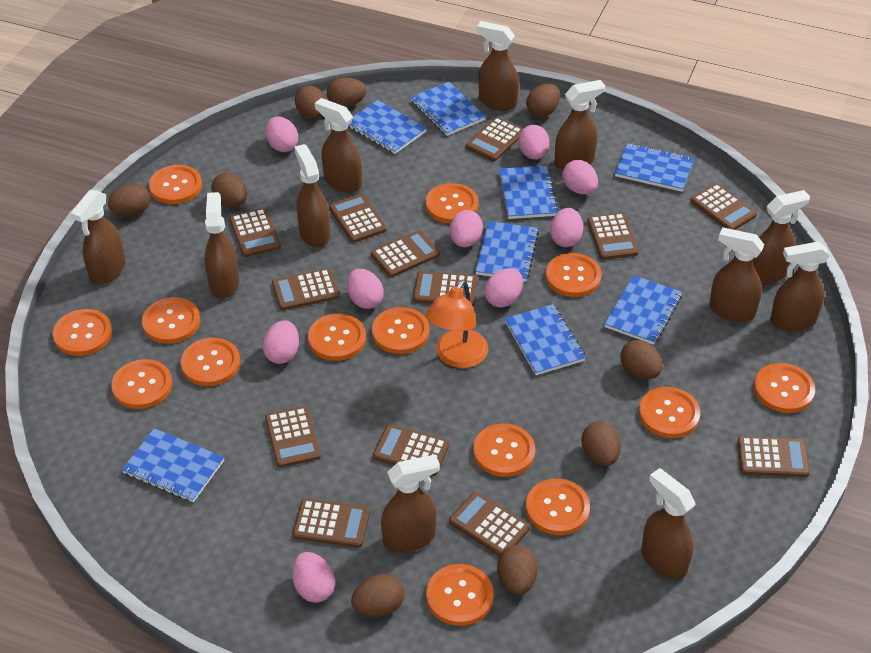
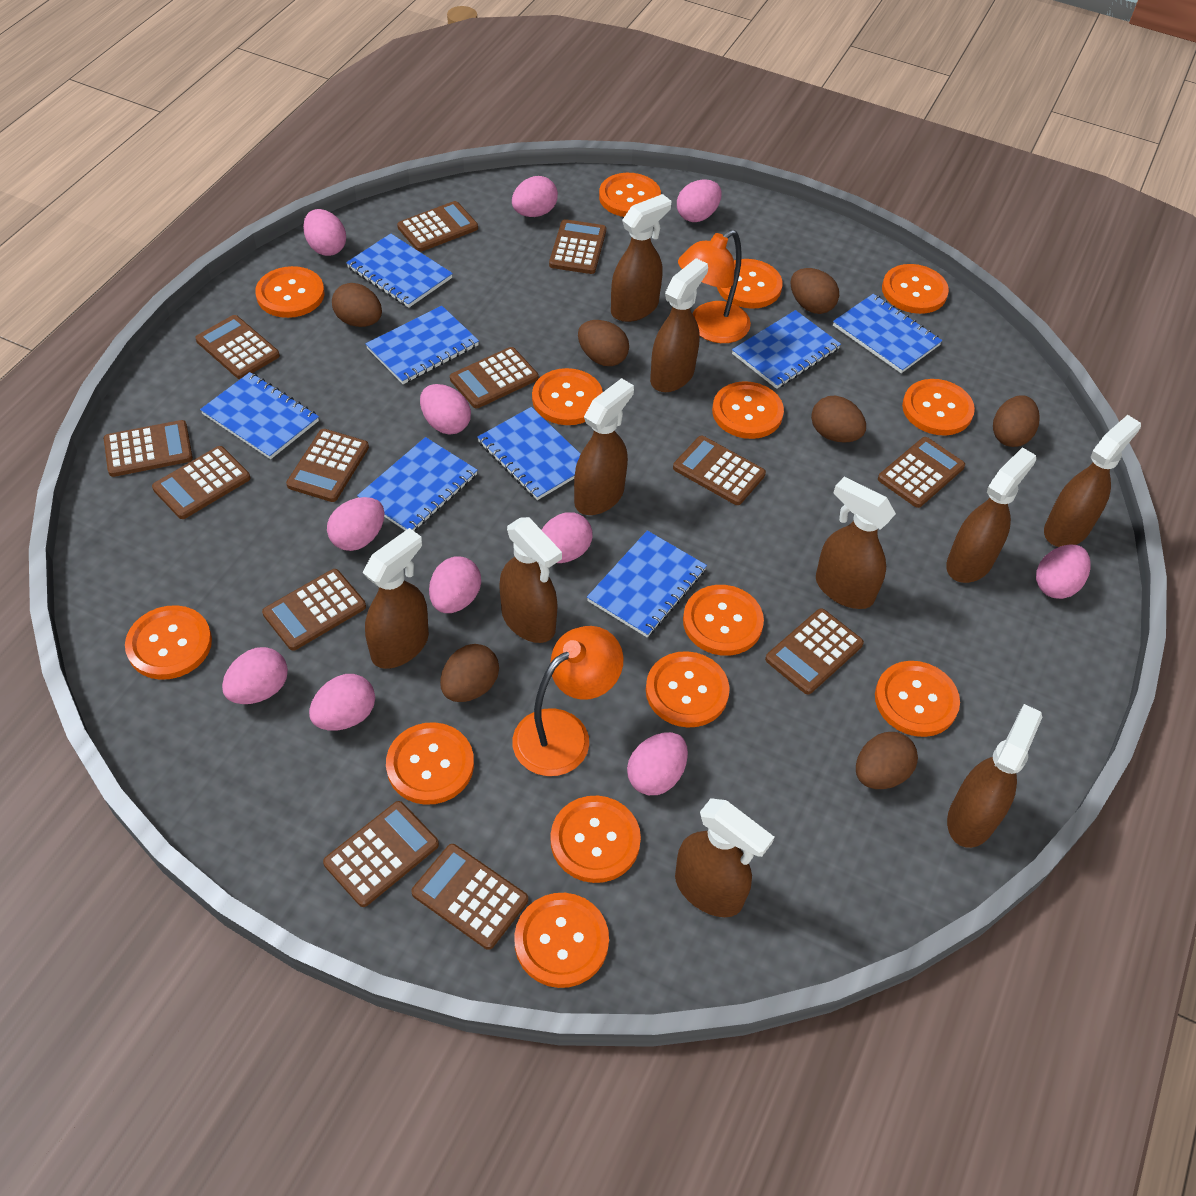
brown egg: 9 -> 7
brown spray bottle: 11 -> 10
orange lamp: 1 -> 2
pink egg: 9 -> 11

